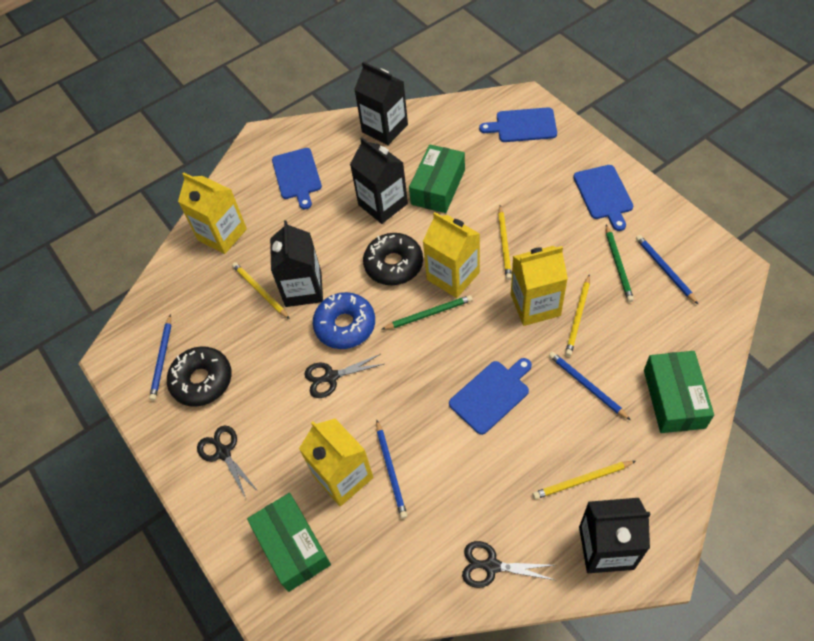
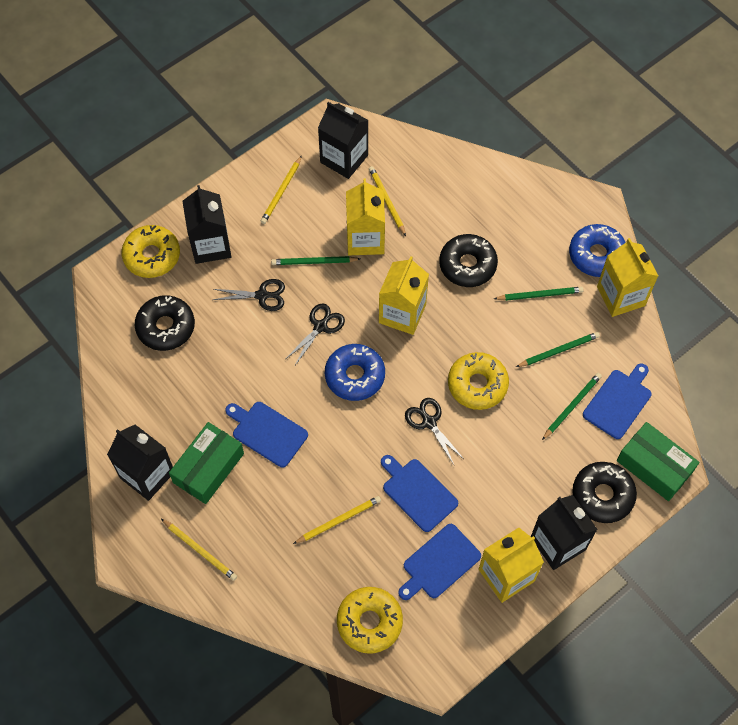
black donut: 2 -> 3
blue donut: 1 -> 2
blue pencil: 4 -> 0
green box: 3 -> 2
green pencil: 2 -> 4
yellow donut: 0 -> 3

